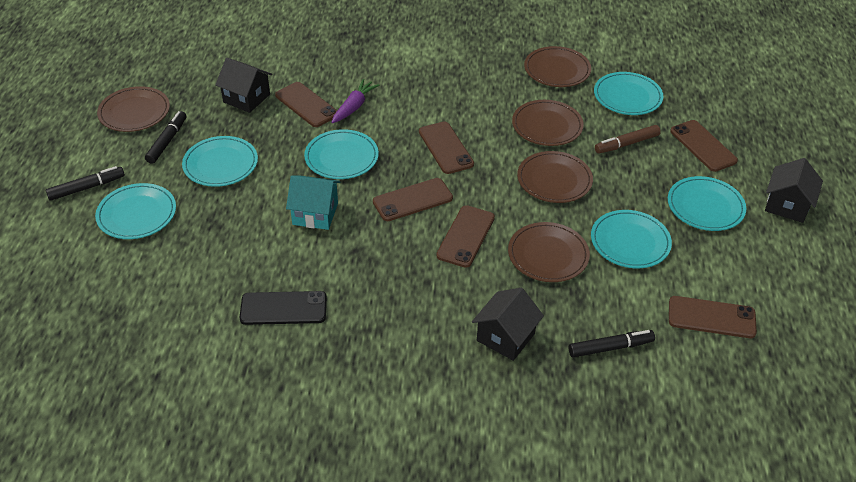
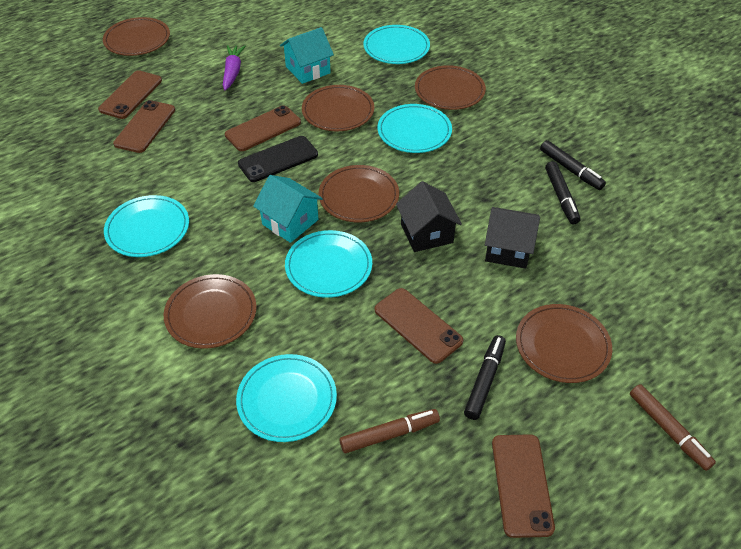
black house: 3 -> 2
brown marker: 1 -> 2
brown phone: 6 -> 5
brown plate: 5 -> 6
turquoise house: 1 -> 2
turquoise plate: 6 -> 5

